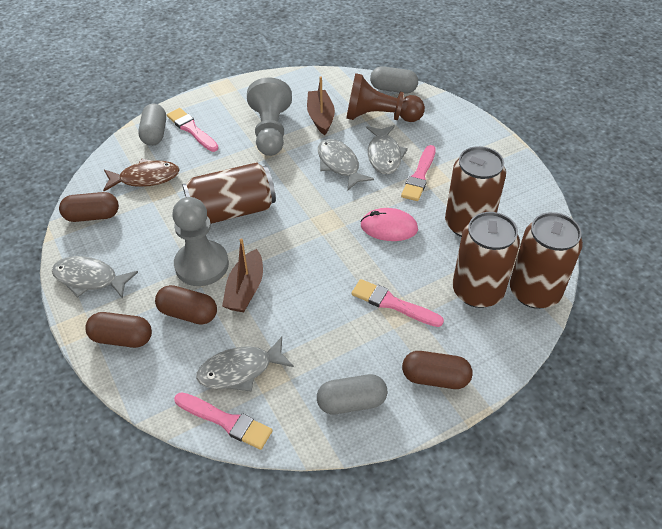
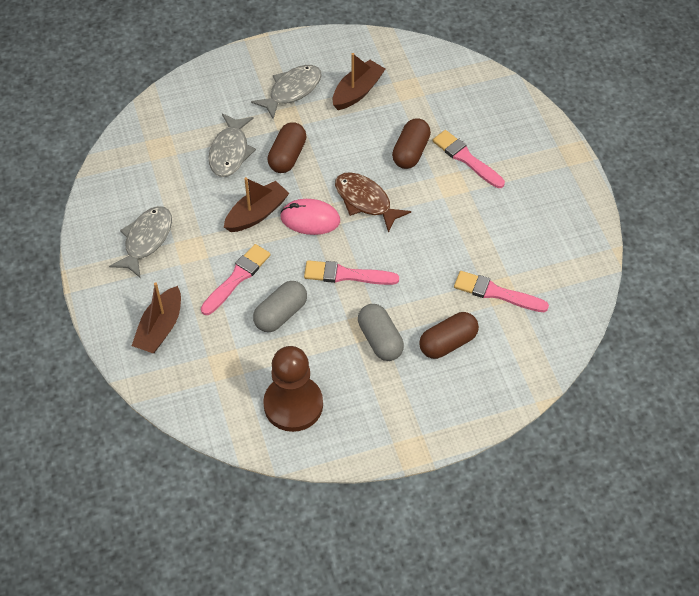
brown boat: 2 -> 3
brown can: 4 -> 0
brown capsule: 4 -> 3
grey capsule: 3 -> 2
grey fish: 4 -> 3
grey pawn: 2 -> 0

